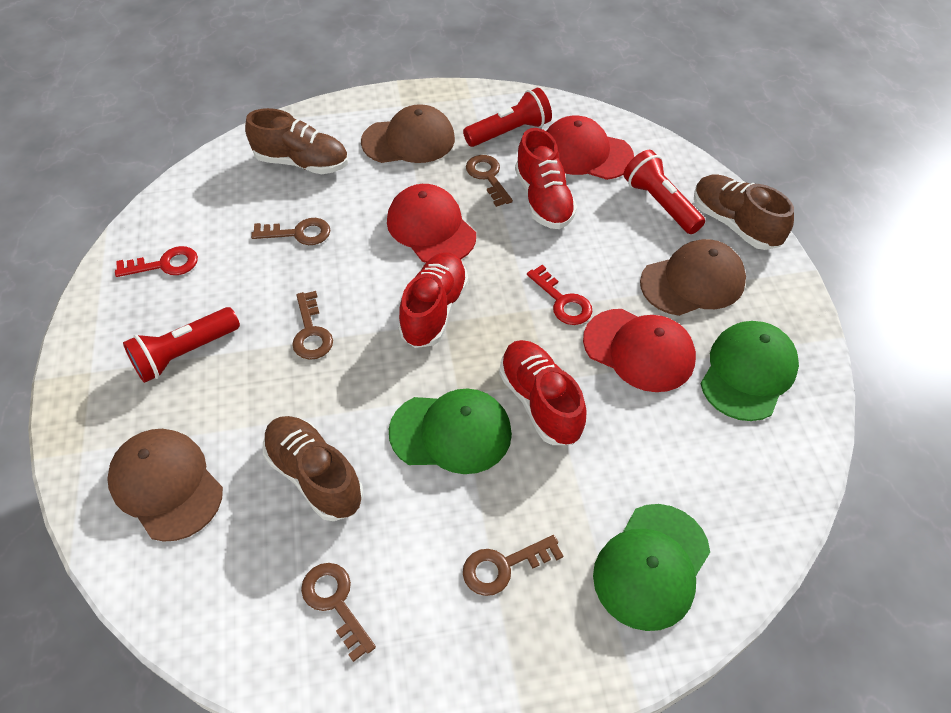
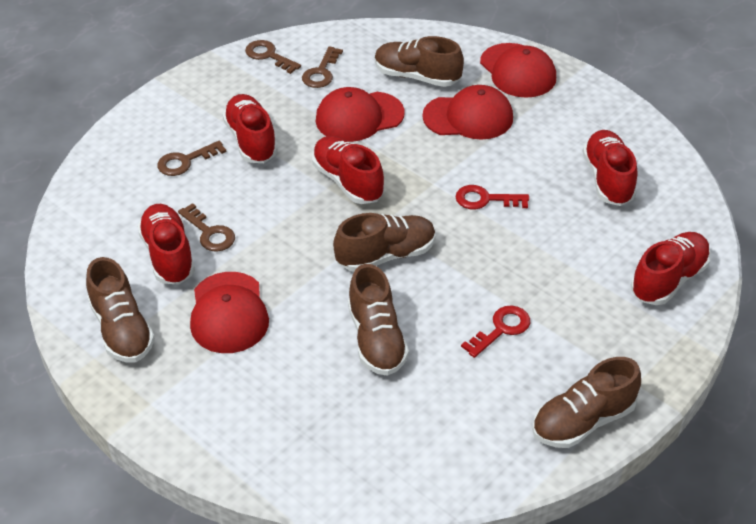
brown cap: 3 -> 0
brown key: 5 -> 4
brown shoe: 3 -> 5
green cap: 3 -> 0
red cap: 3 -> 4
red flashlight: 3 -> 0
red shoe: 3 -> 5

